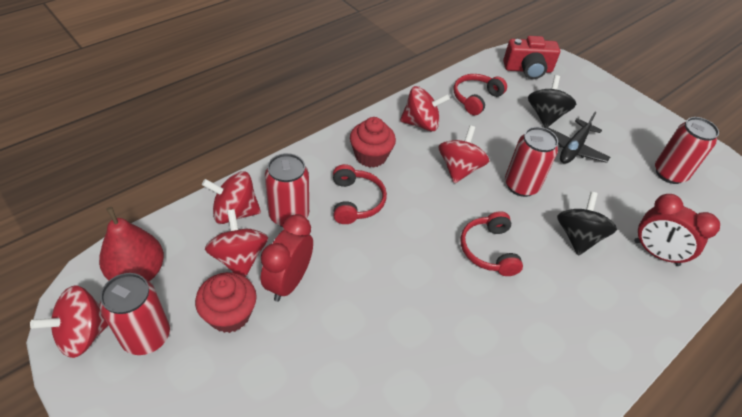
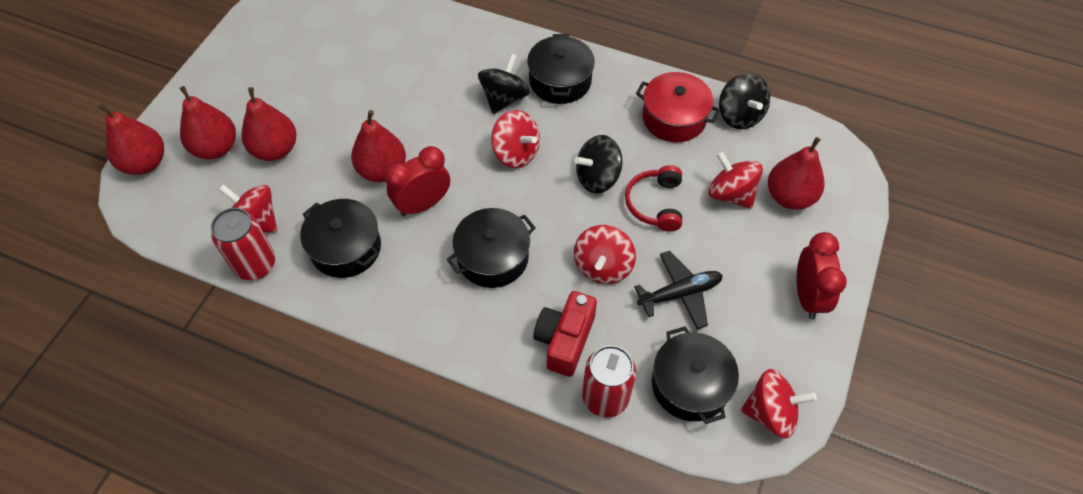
black pot: 0 -> 4
black spinning top: 2 -> 3
red can: 4 -> 2
red cupcake: 2 -> 0
red headphones: 3 -> 1
red pear: 1 -> 5
red pot: 0 -> 1

